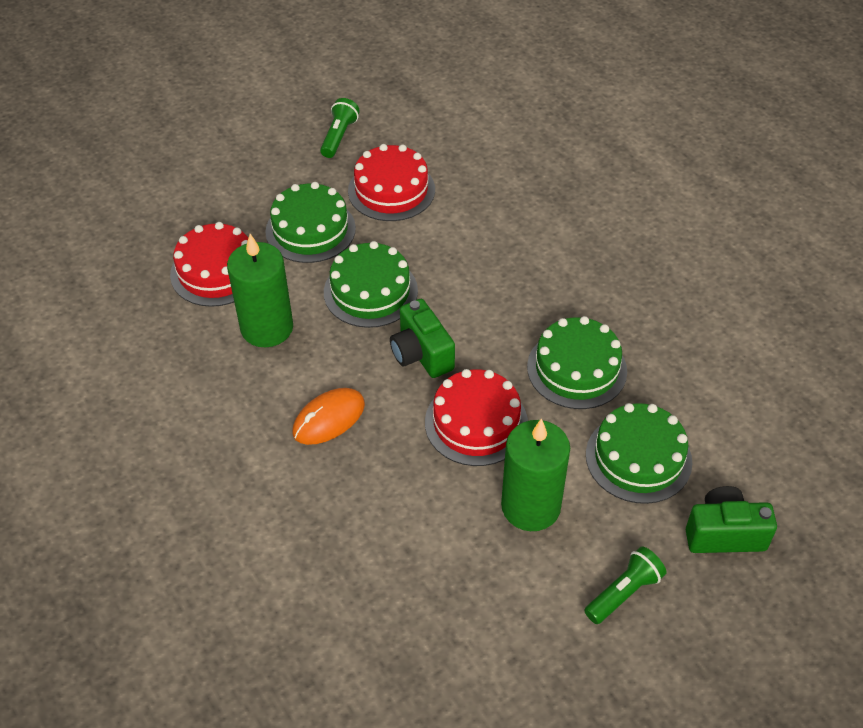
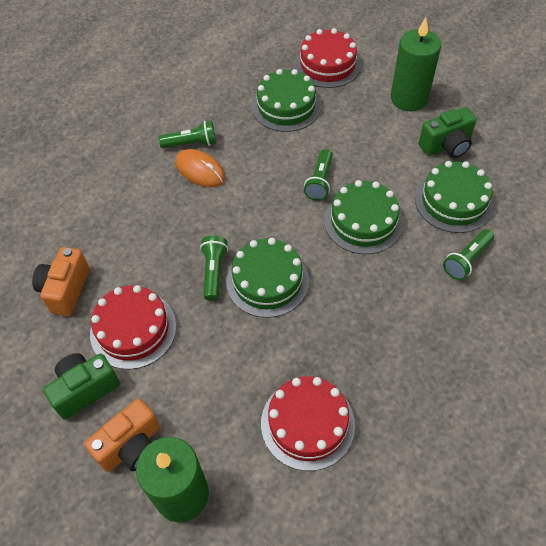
green flashlight: 2 -> 4
orange camera: 0 -> 2

